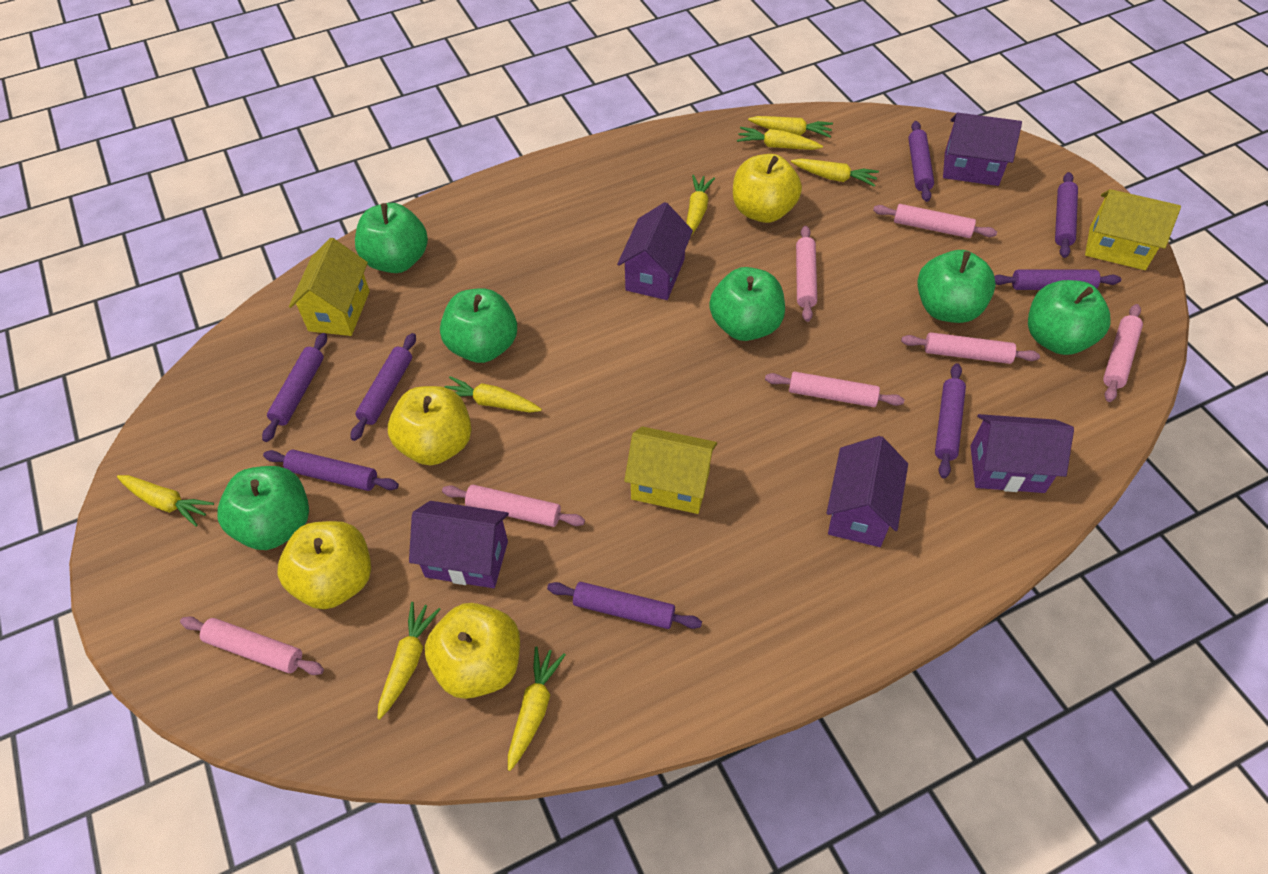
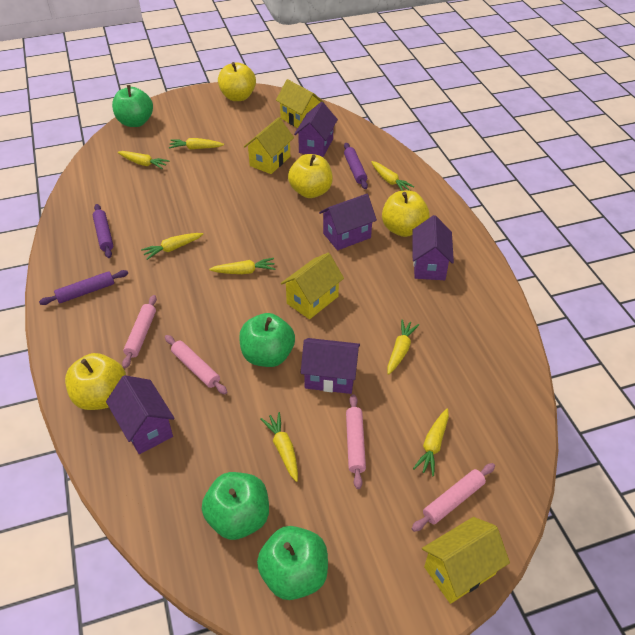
green apple: 6 -> 4
pink rolling pin: 7 -> 4
purple rolling pin: 8 -> 3
yellow house: 3 -> 4

